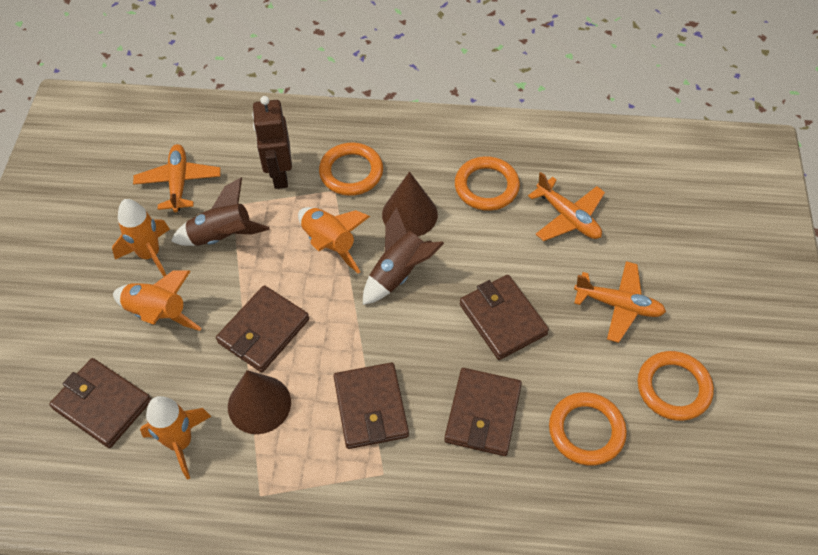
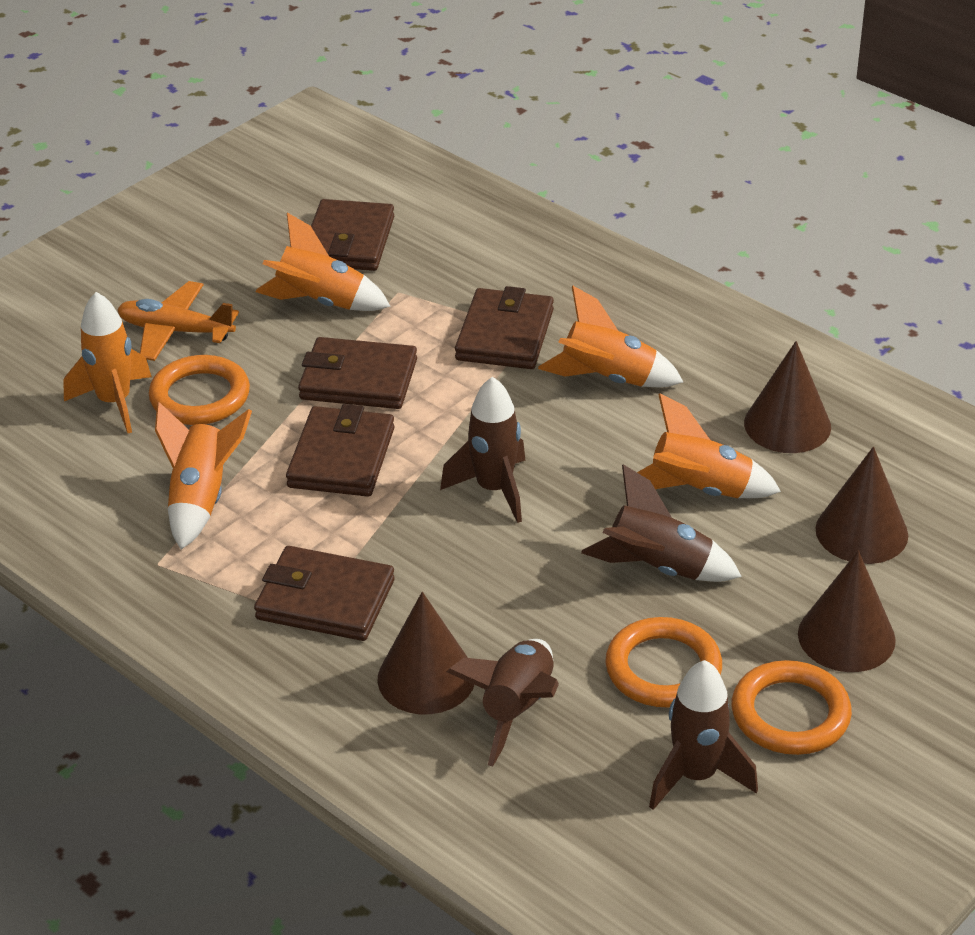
brown cone: 2 -> 4
brown robot: 1 -> 0
brown rocket: 2 -> 4
orange plane: 3 -> 1
orange ring: 4 -> 3
orange rocket: 4 -> 5

